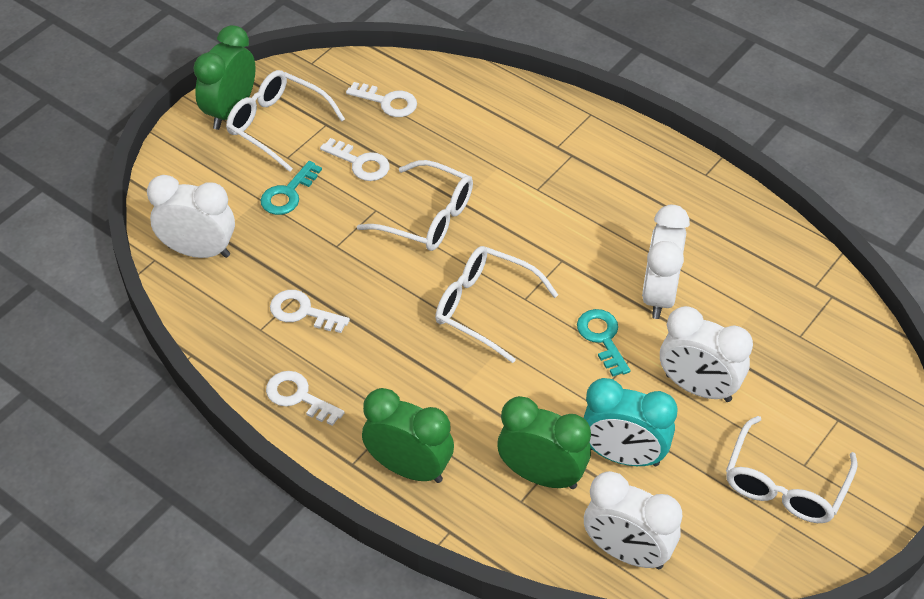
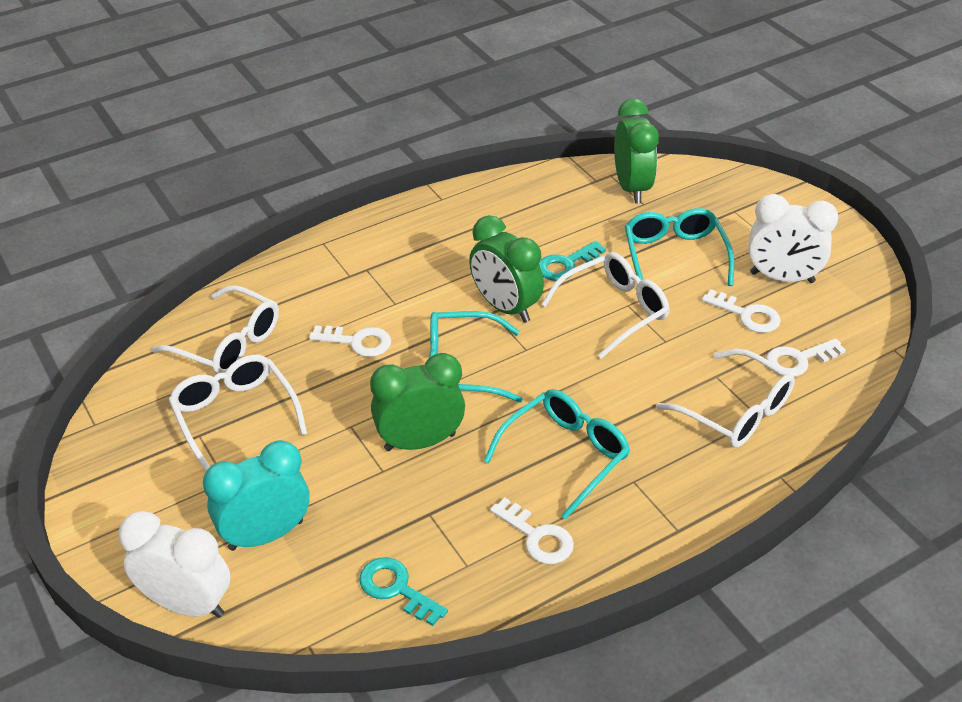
turquoise glasses: 0 -> 3
white clock: 4 -> 2

